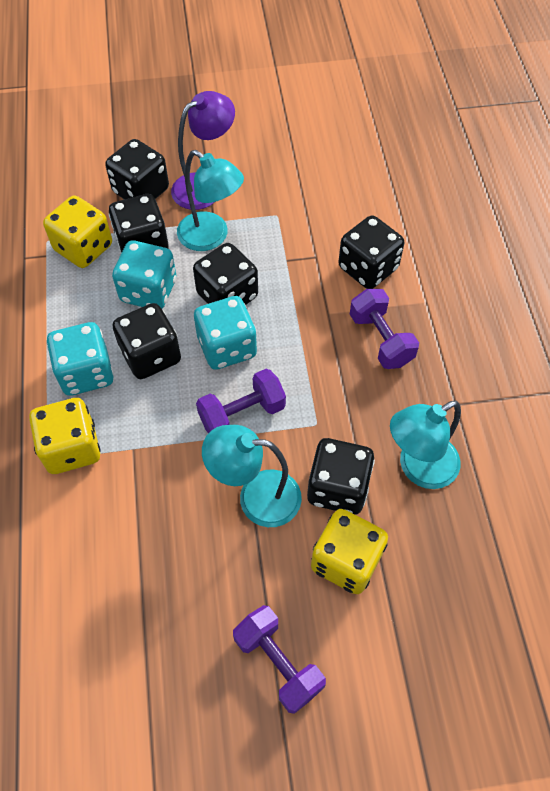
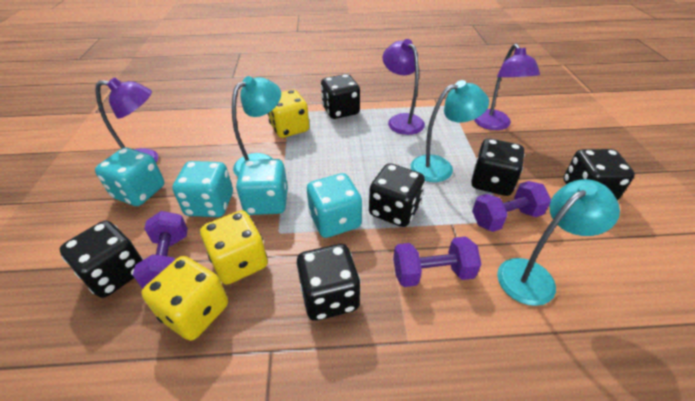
purple lamp: 1 -> 3
turquoise dice: 3 -> 4

